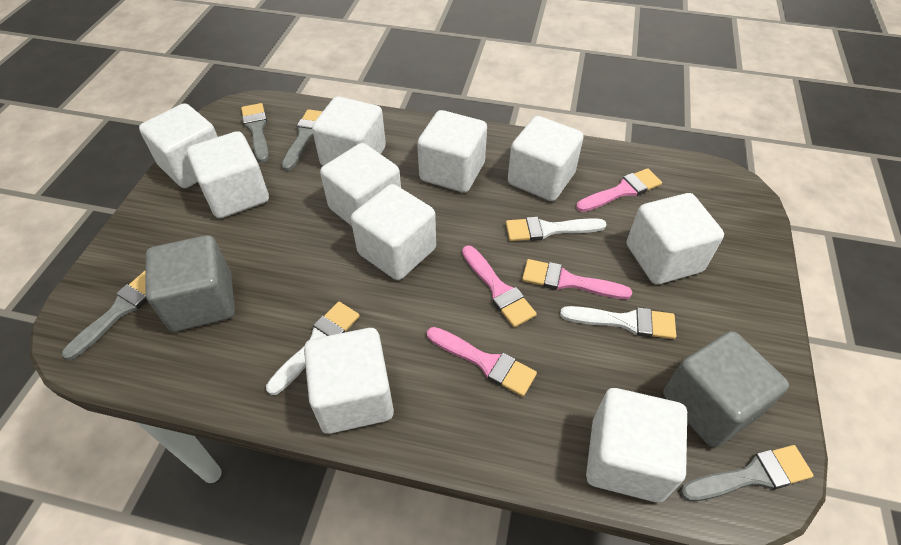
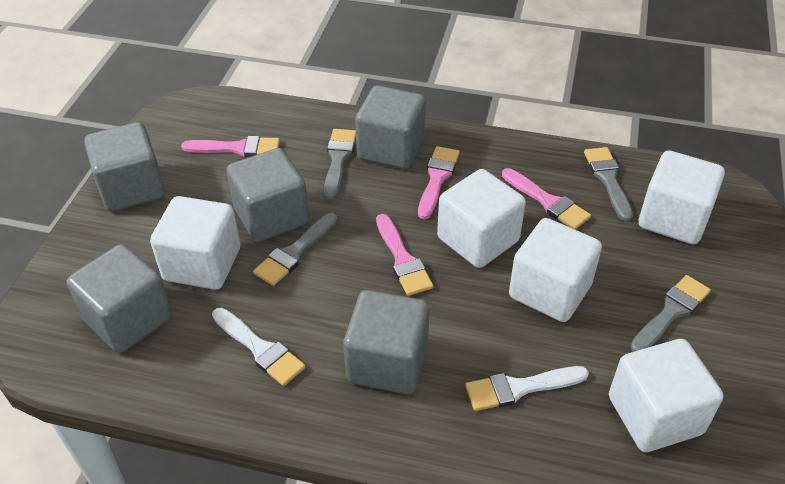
grey cube: 2 -> 5
white brush: 3 -> 2
white cube: 10 -> 5

